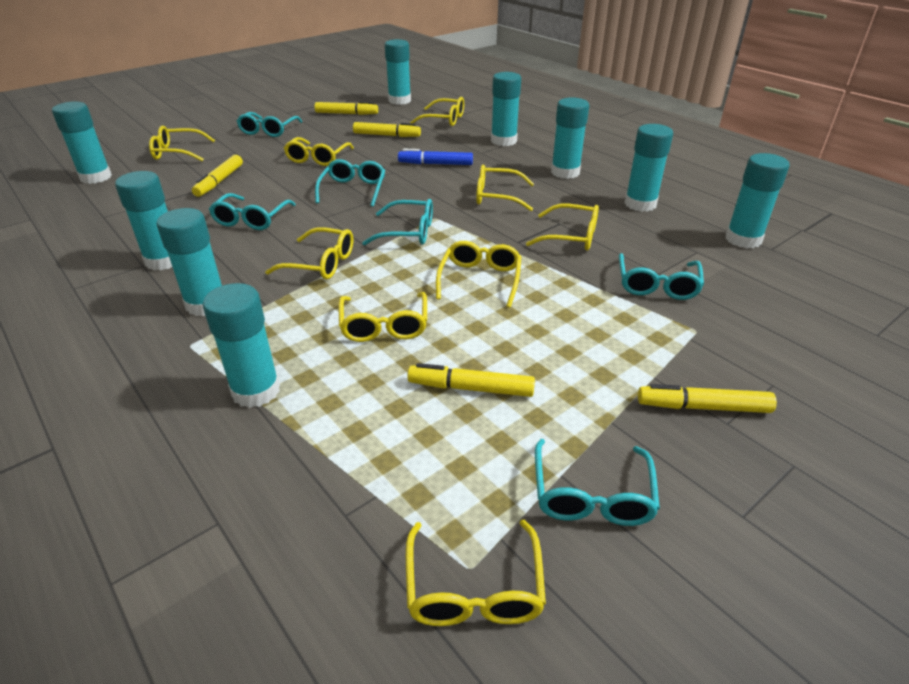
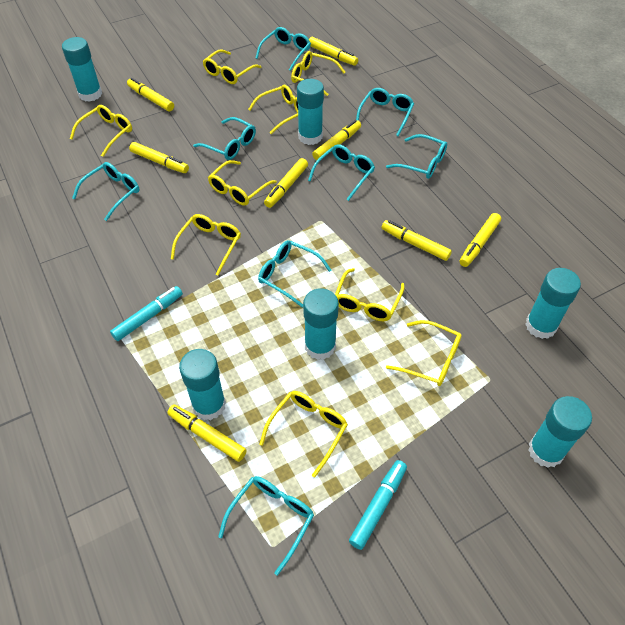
blue marker: 1 -> 0
turquoise glasses: 6 -> 8
turquoise glue stick: 9 -> 6
turquoise marker: 0 -> 2
yellow marker: 5 -> 8

